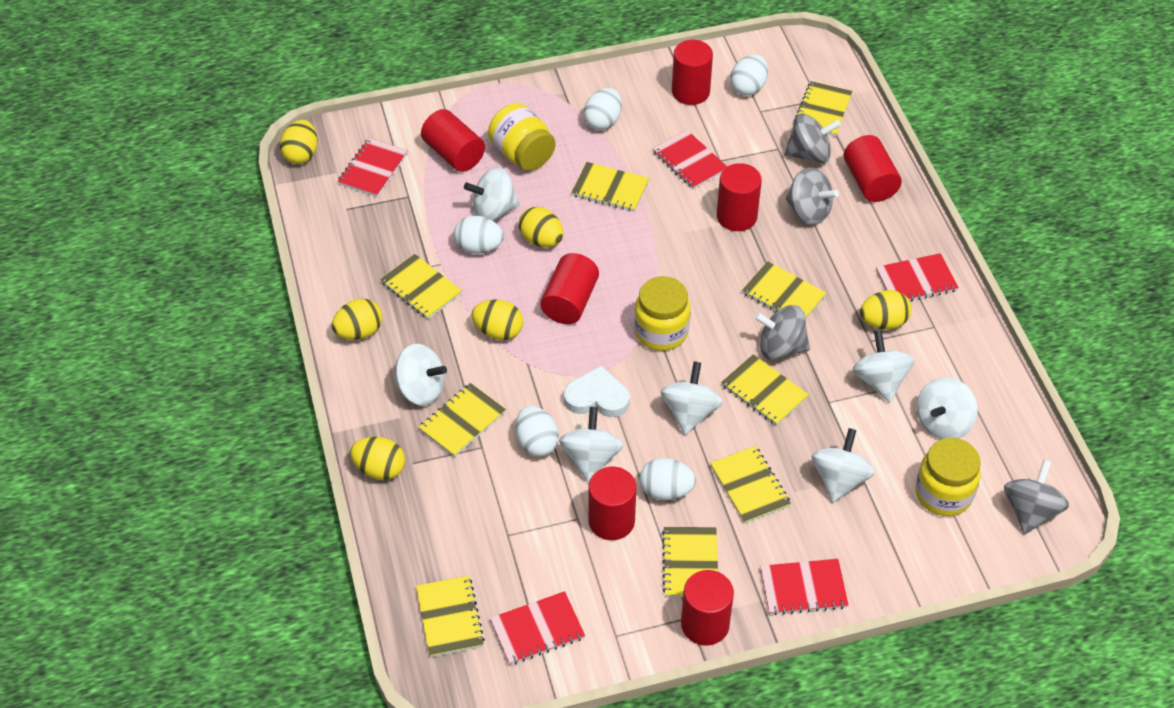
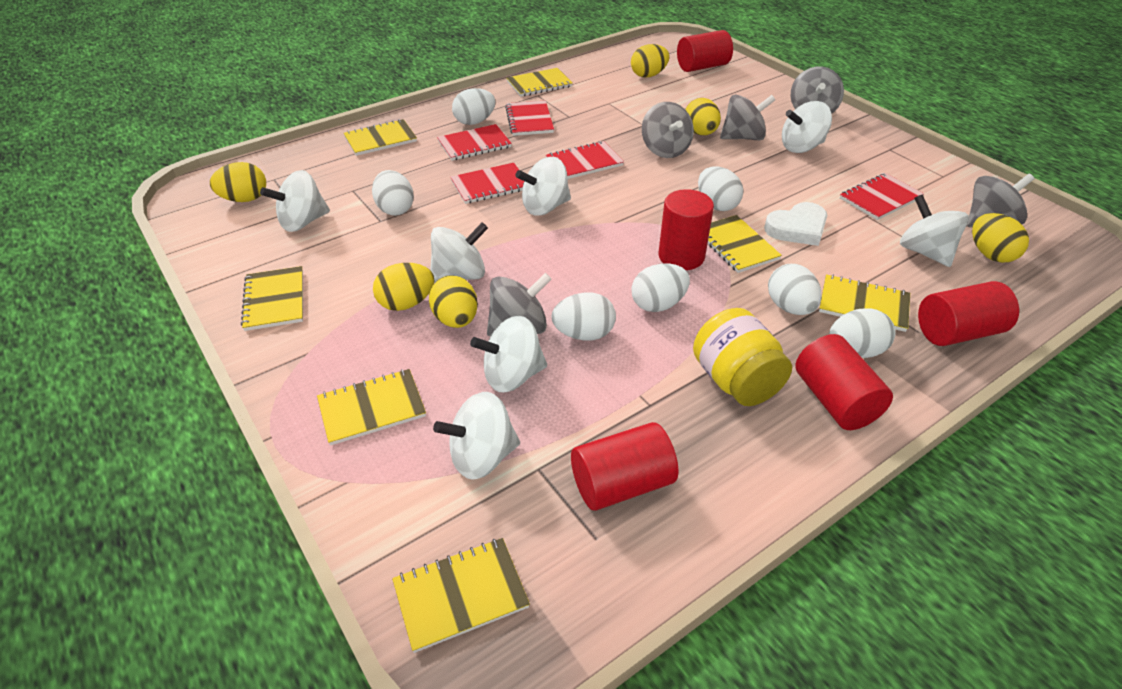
grey spinning top: 4 -> 5
red cylinder: 7 -> 5
white egg: 5 -> 7
yellow jar: 3 -> 1
yellow notebook: 9 -> 7

